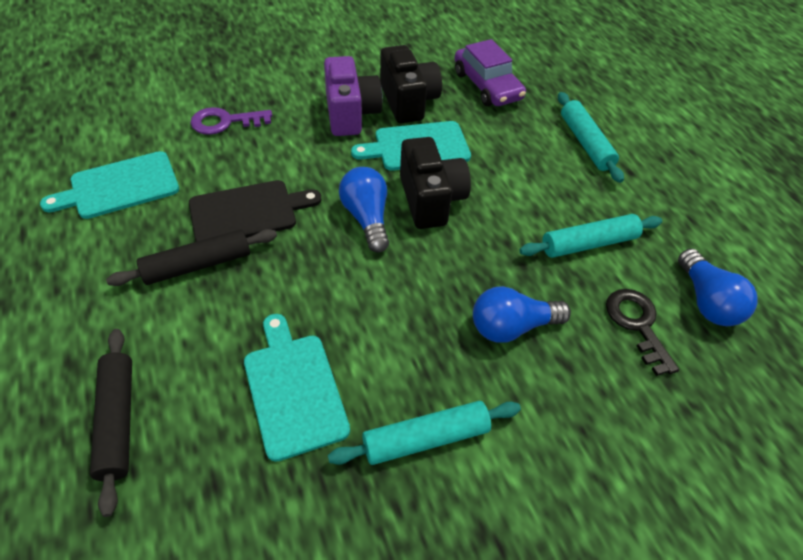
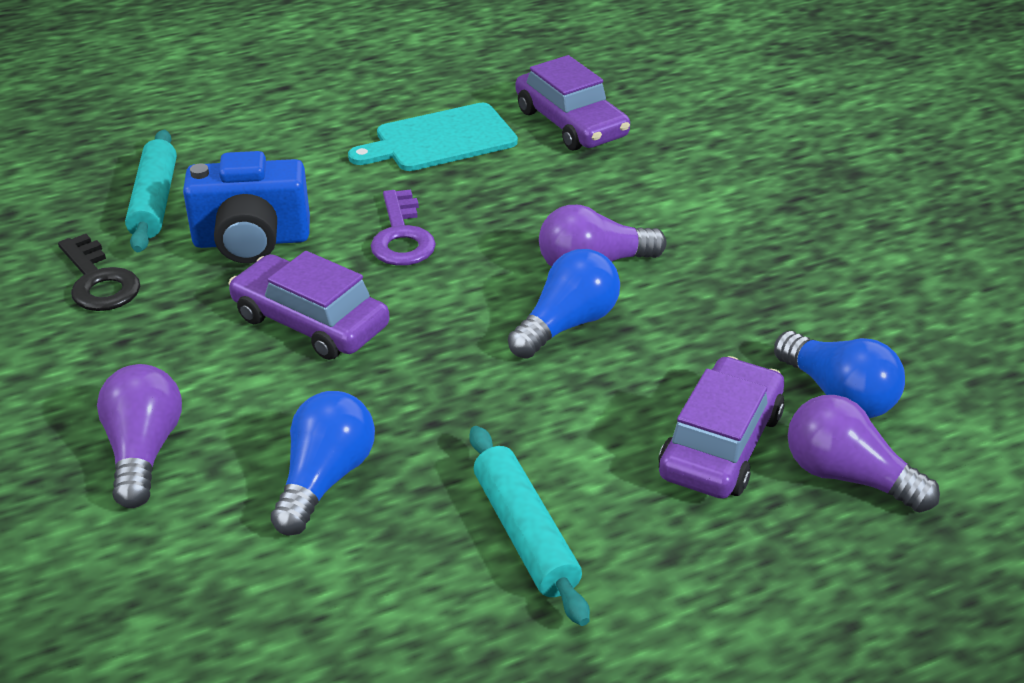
black camera: 2 -> 0
black cutting board: 1 -> 0
black rolling pin: 2 -> 0
blue camera: 0 -> 1
purple camera: 1 -> 0
purple car: 1 -> 3
purple light bulb: 0 -> 3
turquoise cutting board: 3 -> 1
turquoise rolling pin: 3 -> 2

